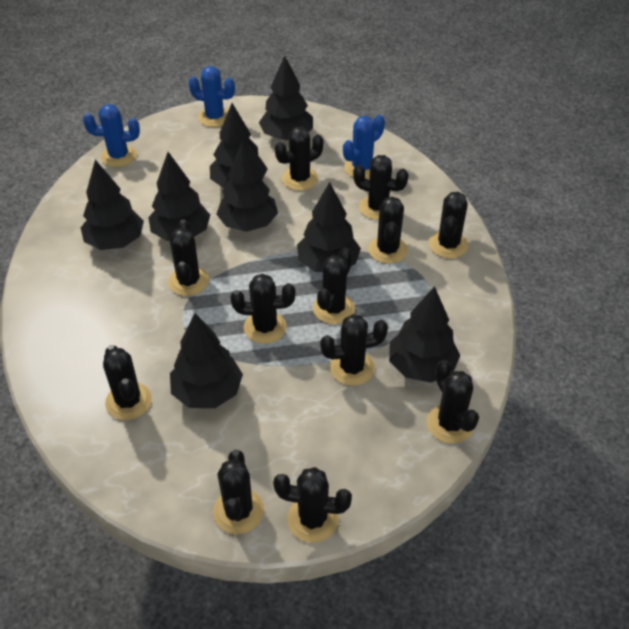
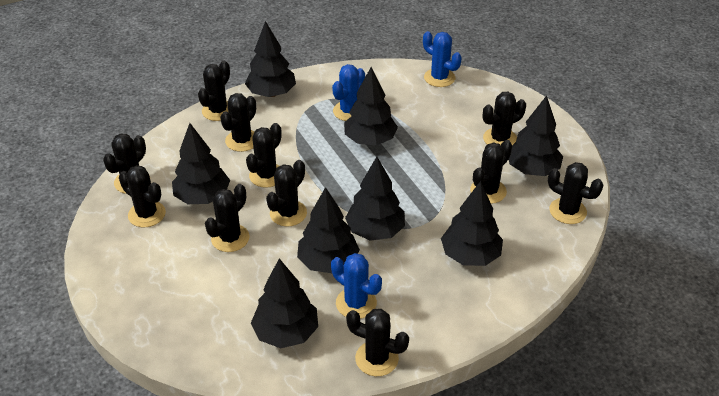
black cactus: 12 -> 11

